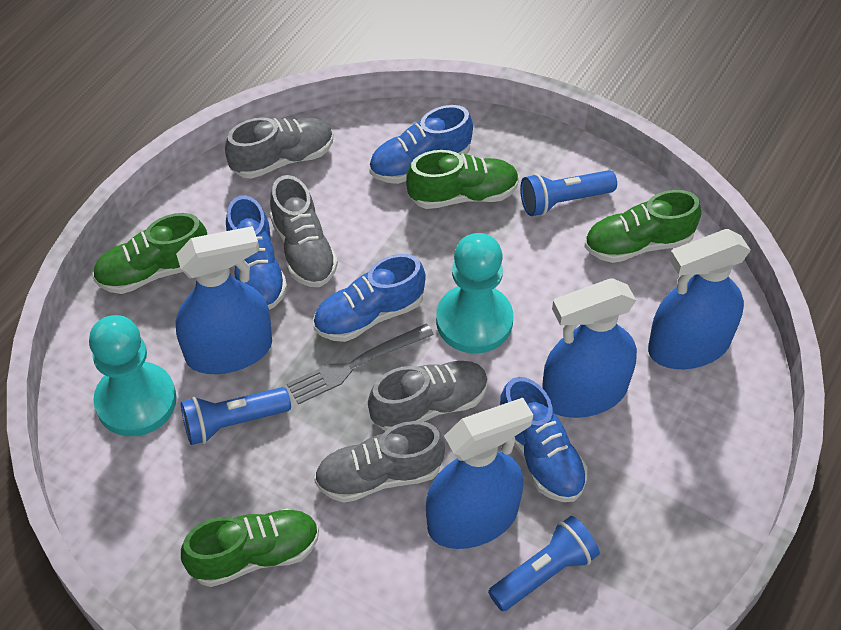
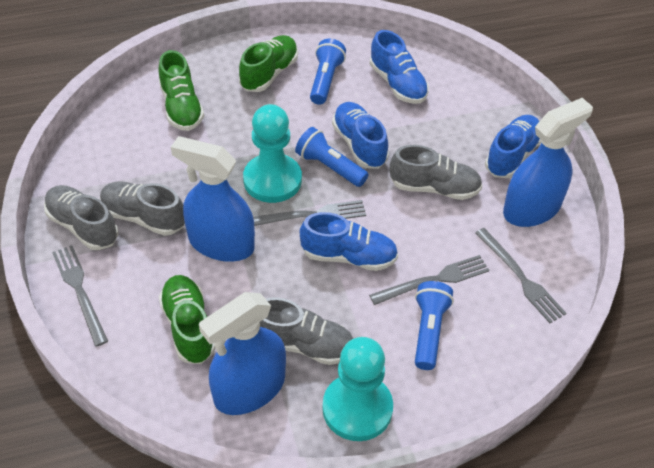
blue spray bottle: 4 -> 3
green shoe: 4 -> 3
grey fork: 1 -> 4

